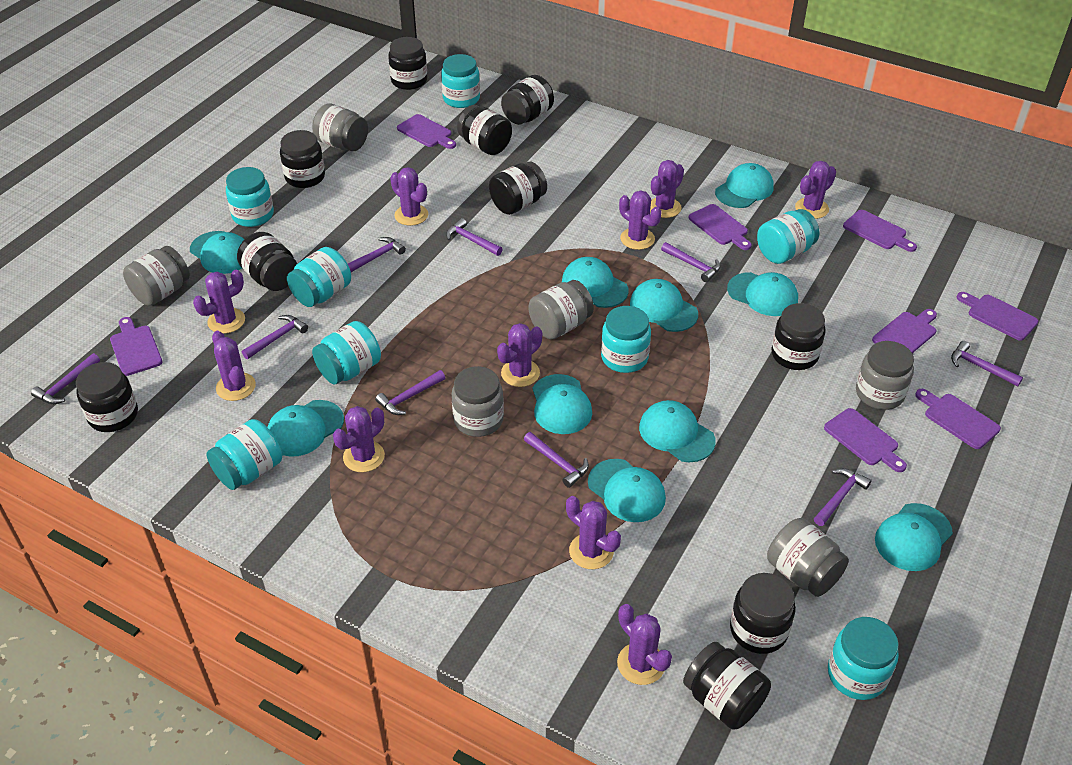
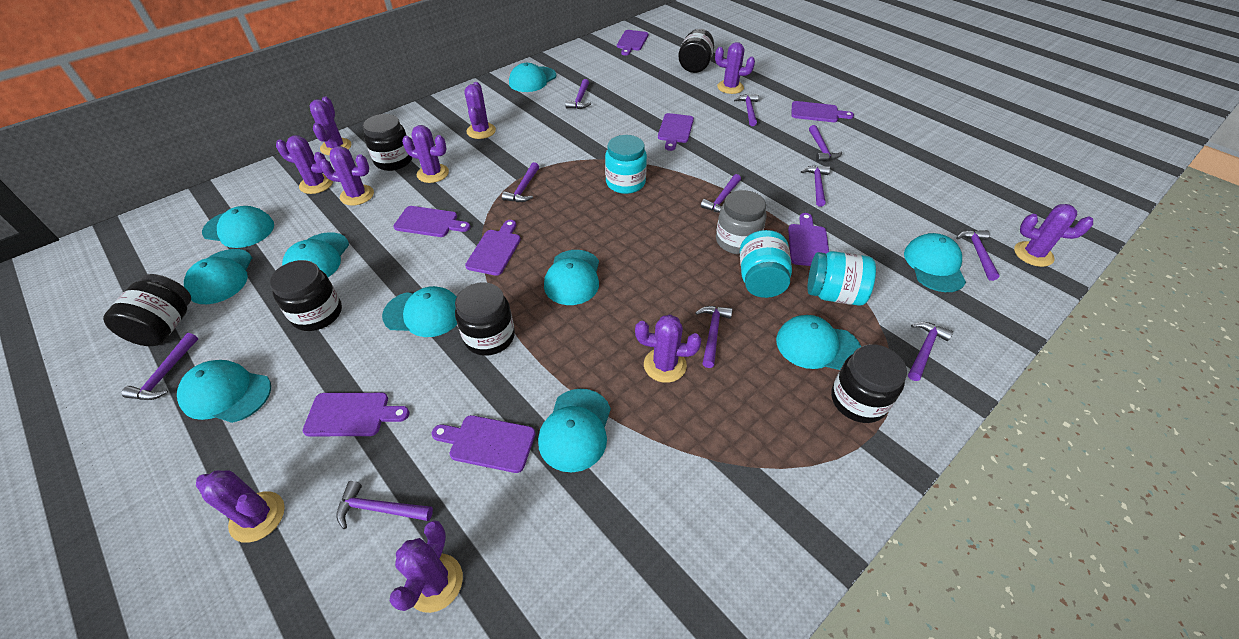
black jar: 10 -> 6
grey jar: 6 -> 1
purple hammer: 9 -> 11
turquoise jar: 8 -> 3

